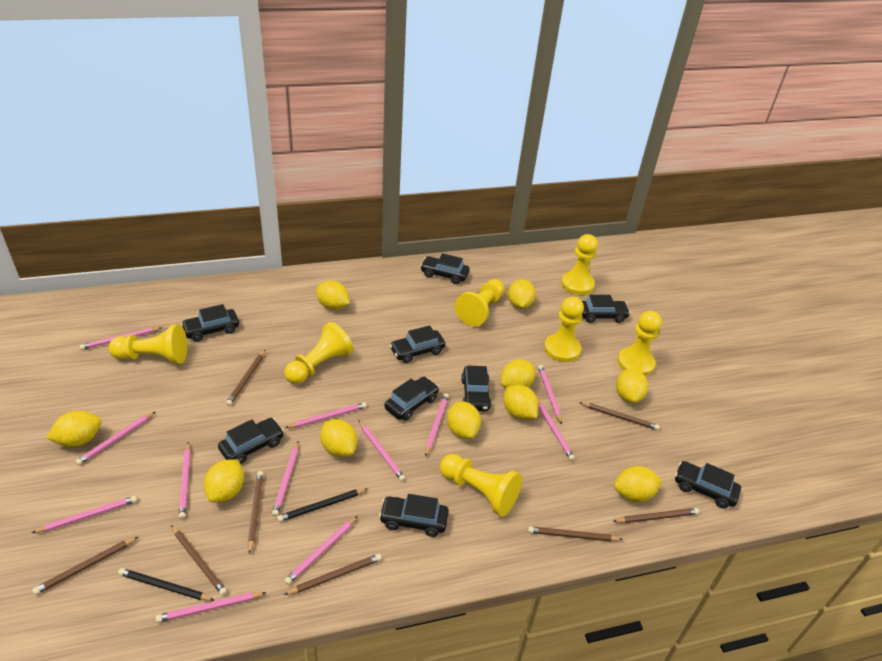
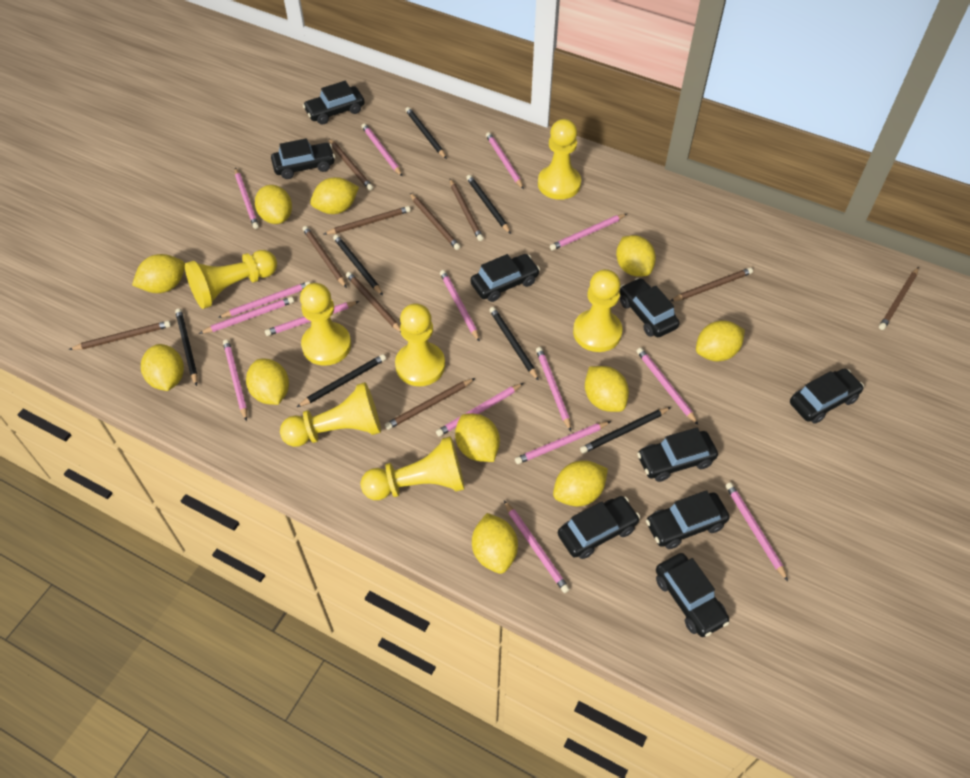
black pencil: 2 -> 7
brown pencil: 8 -> 10
pink pencil: 12 -> 15
yellow lemon: 10 -> 11

